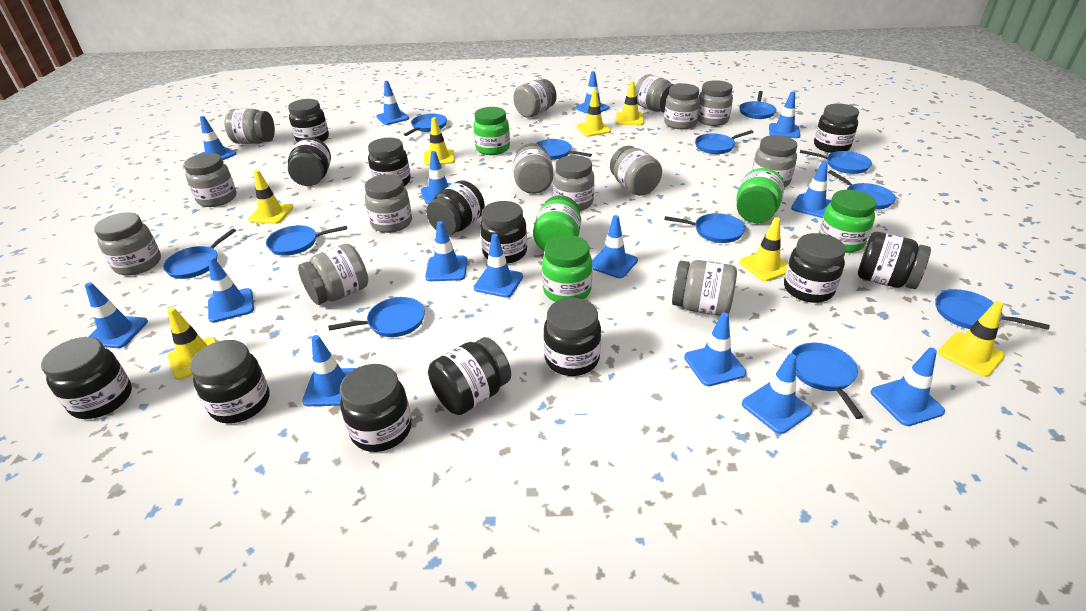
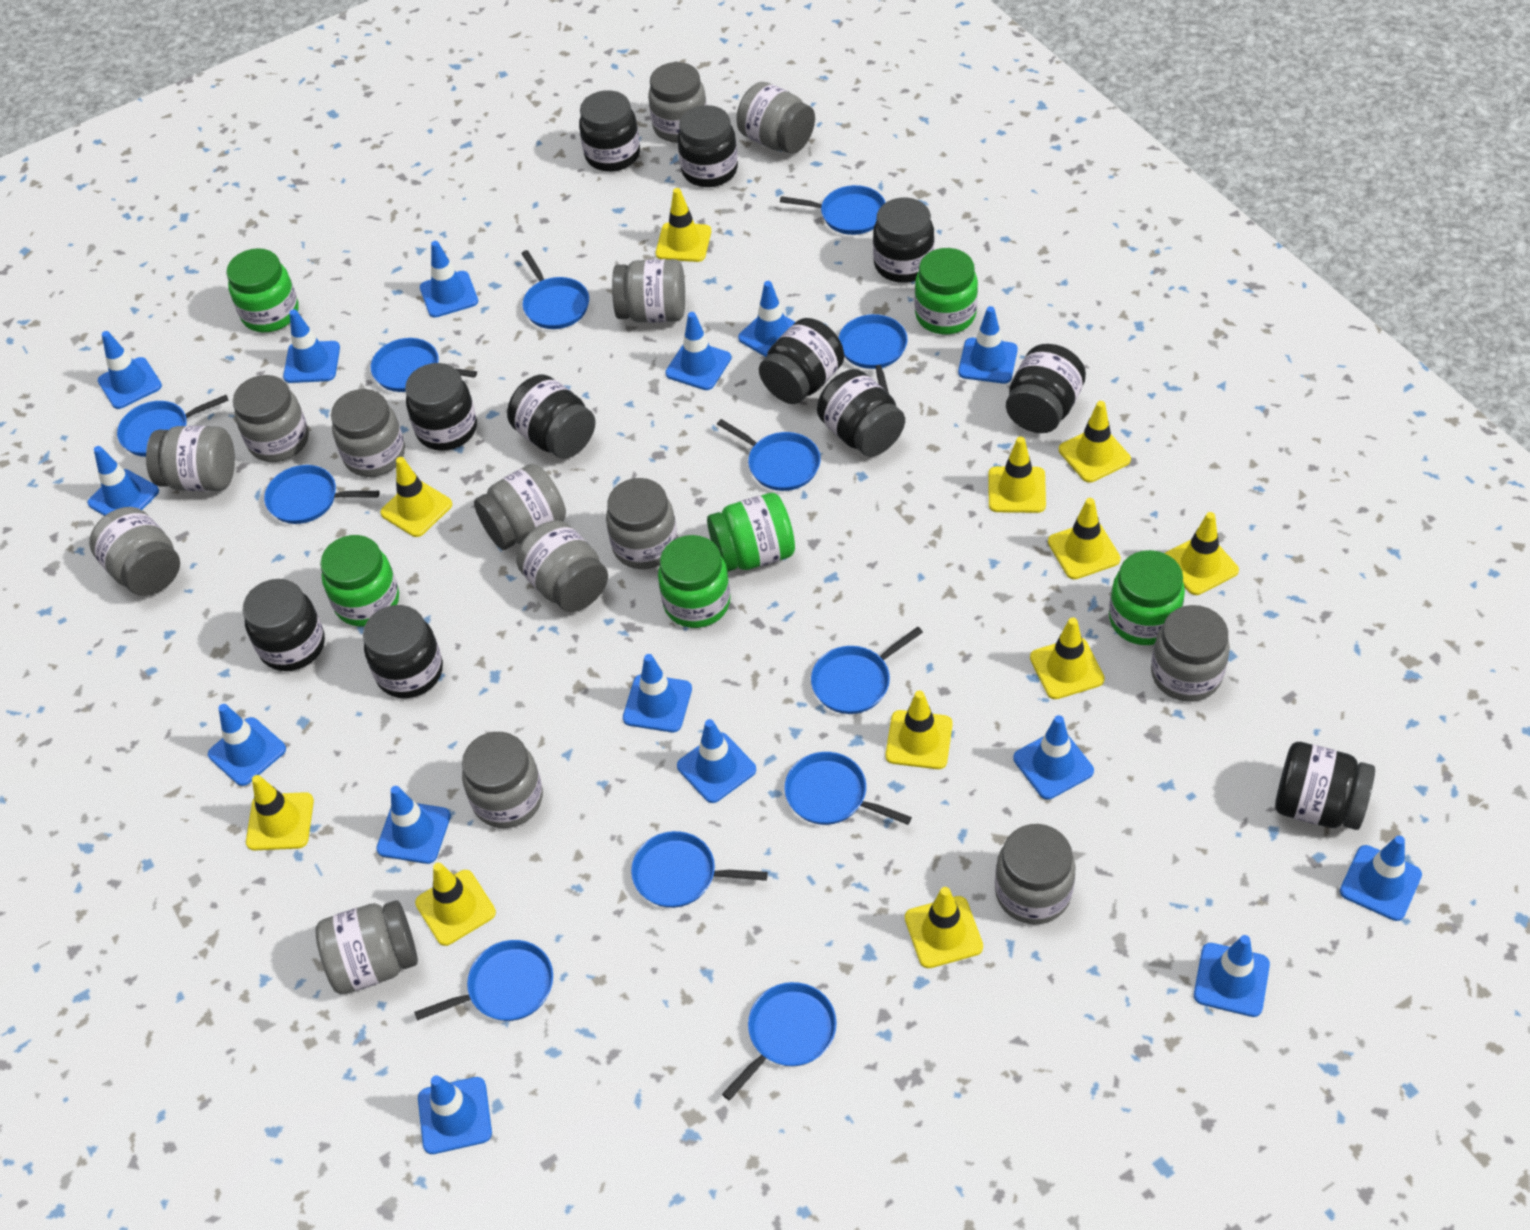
black jar: 13 -> 11
green jar: 5 -> 6
yellow traffic cone: 7 -> 11

